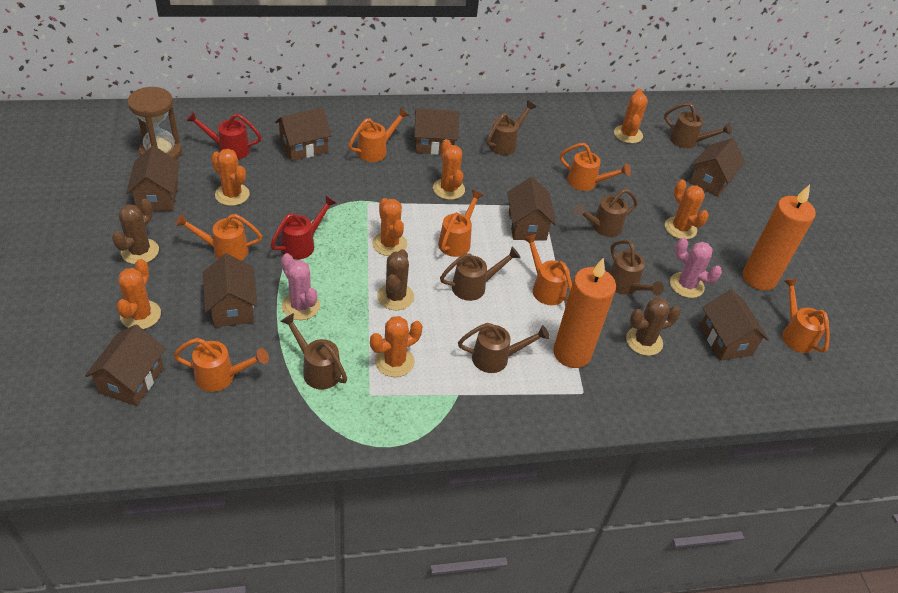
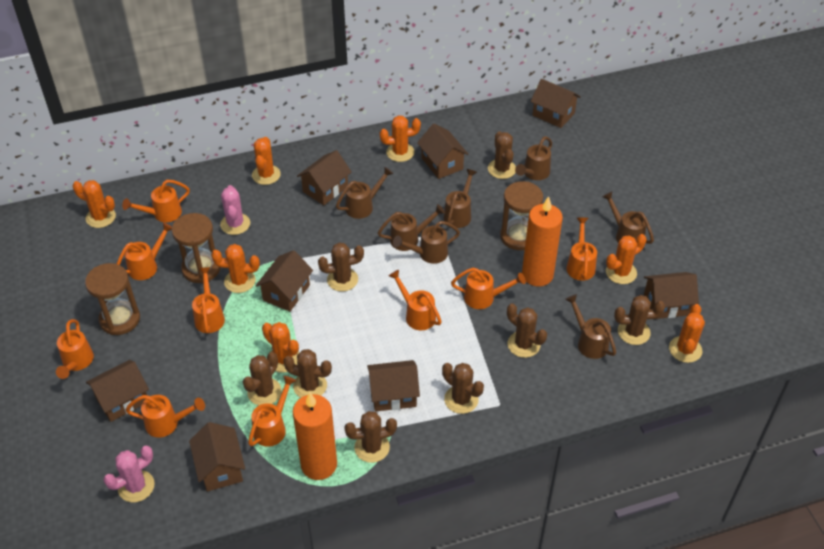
brown cactus: 3 -> 8
brown hourglass: 1 -> 3
orange watering can: 7 -> 9
red watering can: 2 -> 0

